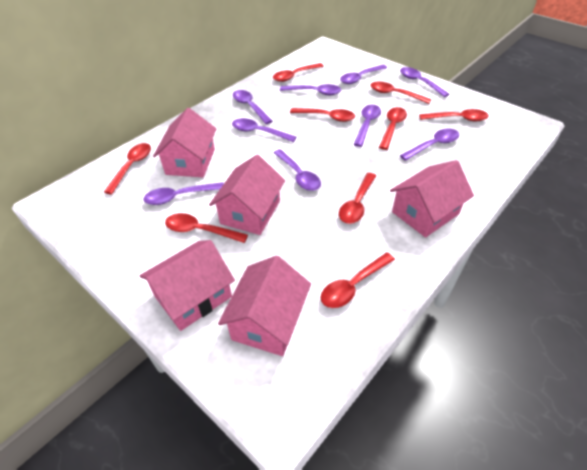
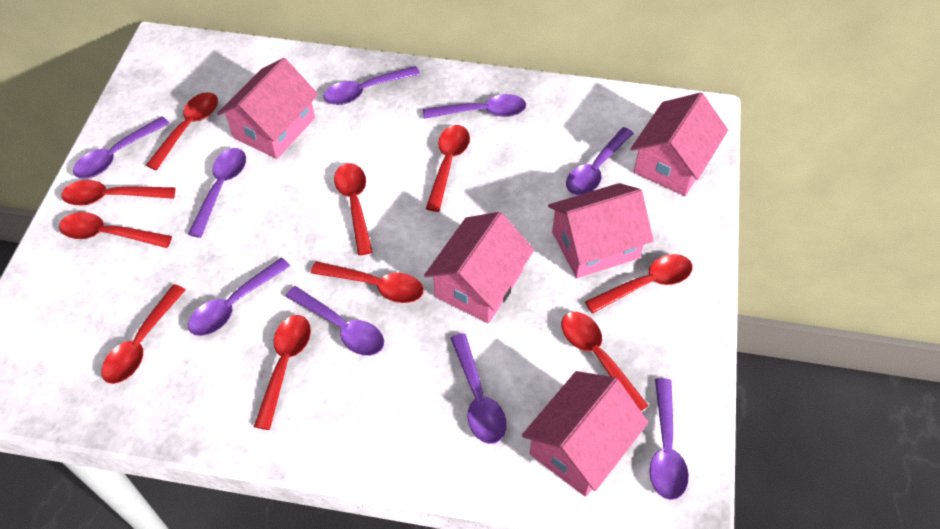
red spoon: 9 -> 10

